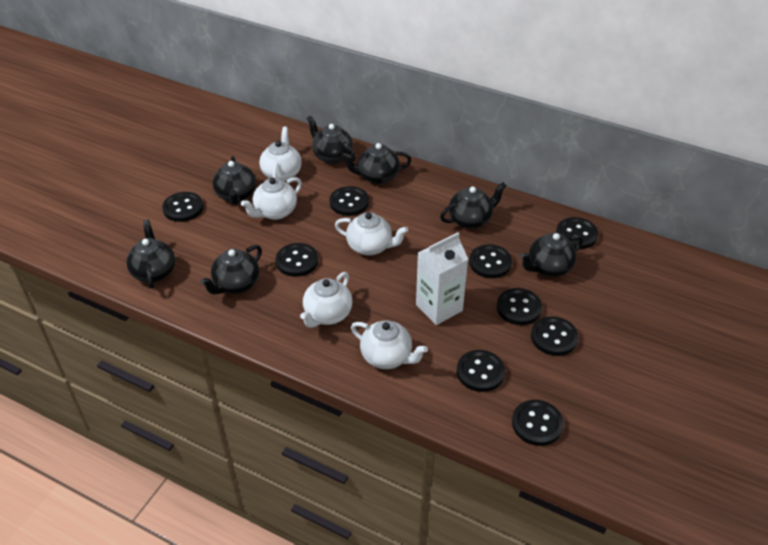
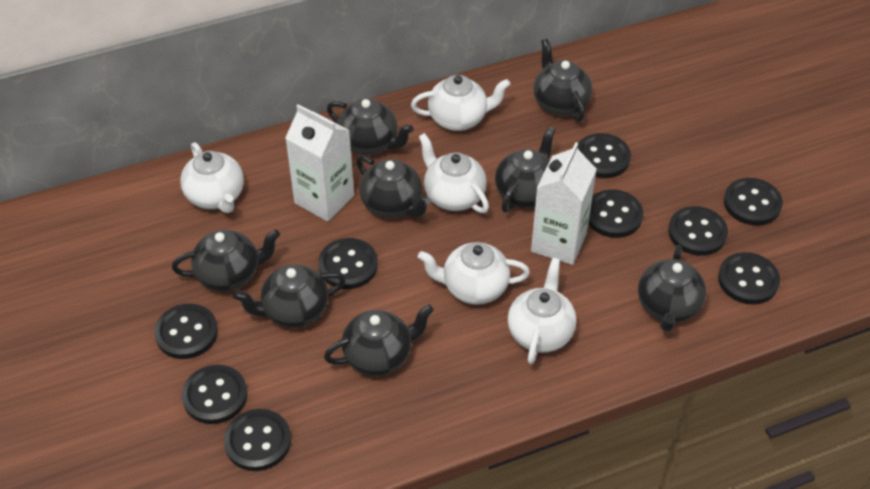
black teapot: 7 -> 8
white carton: 1 -> 2

